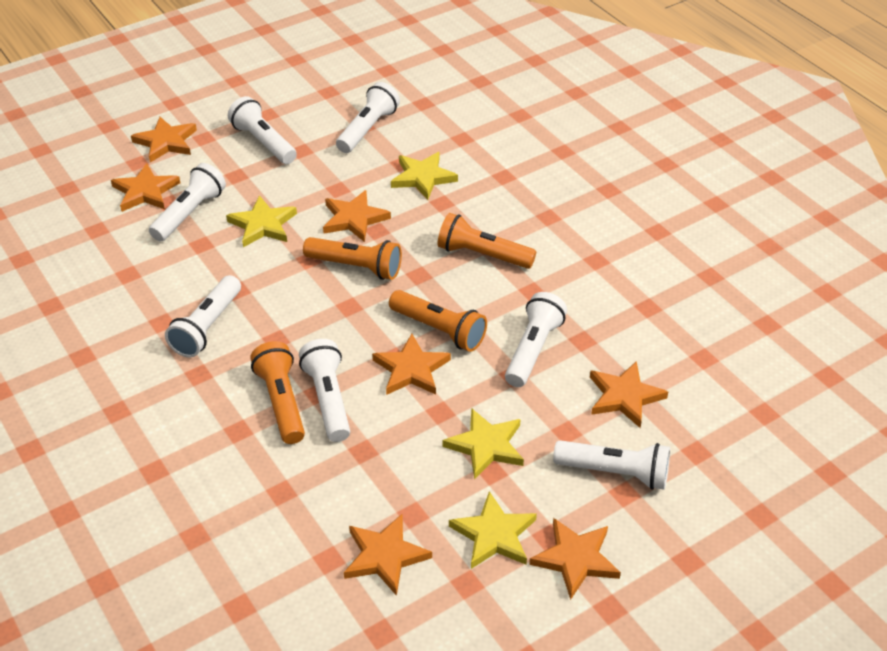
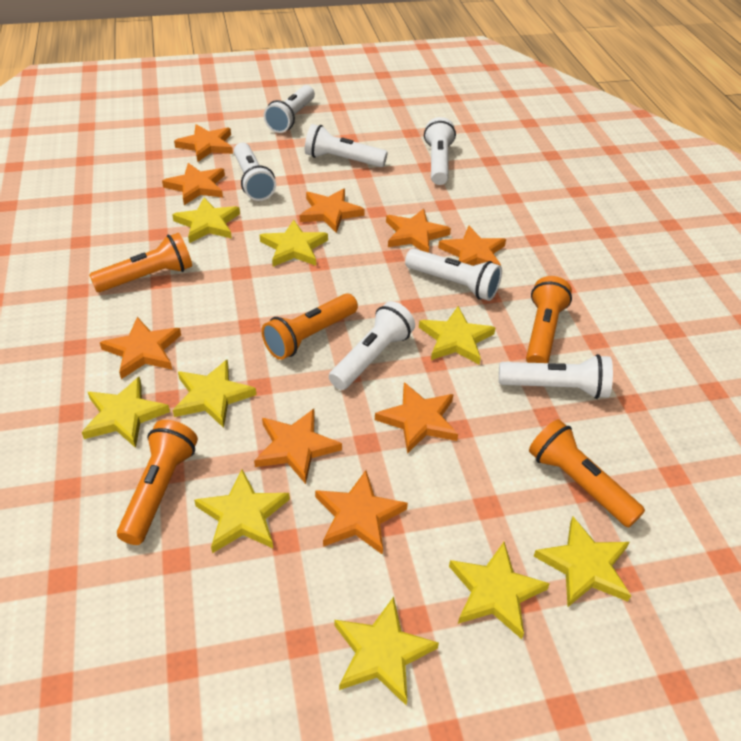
orange flashlight: 4 -> 5
orange star: 7 -> 9
yellow star: 4 -> 9

